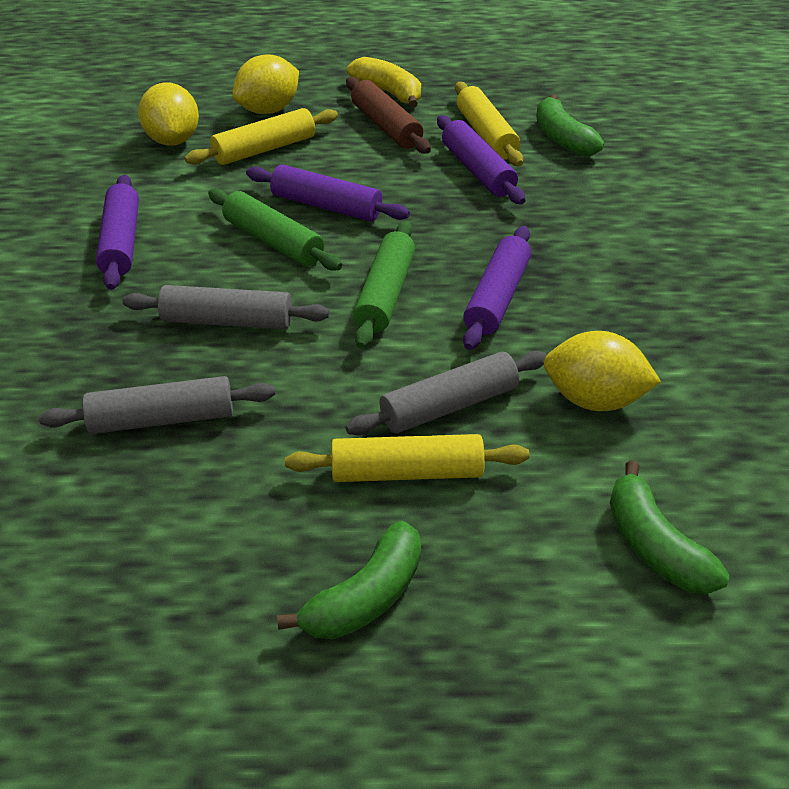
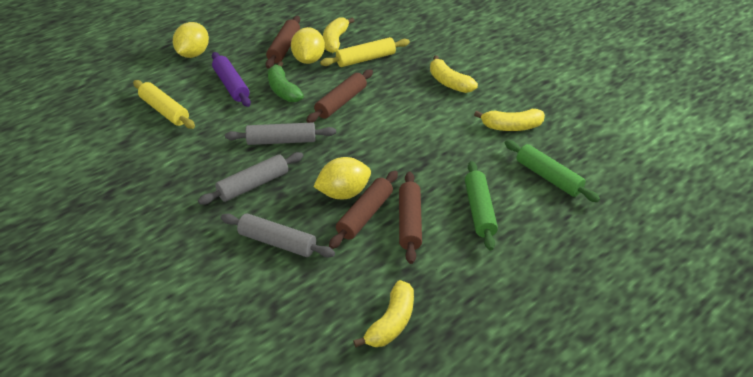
brown rolling pin: 1 -> 4
green banana: 3 -> 1
purple rolling pin: 4 -> 1
yellow banana: 1 -> 4
yellow rolling pin: 3 -> 2

